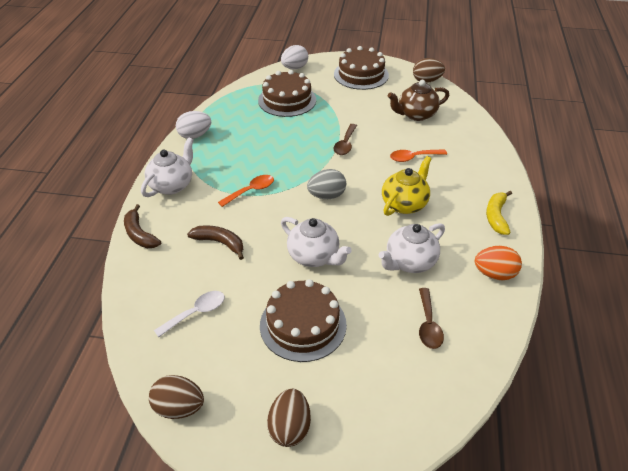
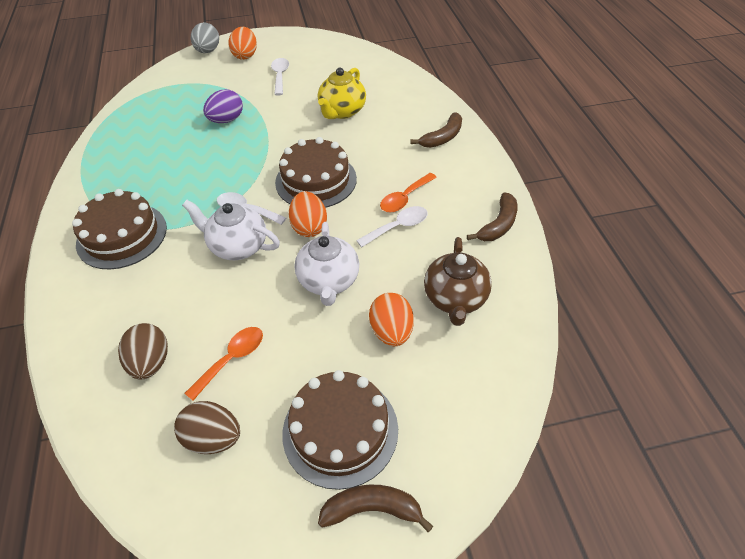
brown banana: 2 -> 3
brown egg: 3 -> 2
brown spoon: 2 -> 0
orange egg: 1 -> 3
purple egg: 0 -> 1
white egg: 2 -> 0
white spoon: 1 -> 3
white teapot: 3 -> 2
yellow banana: 1 -> 0

